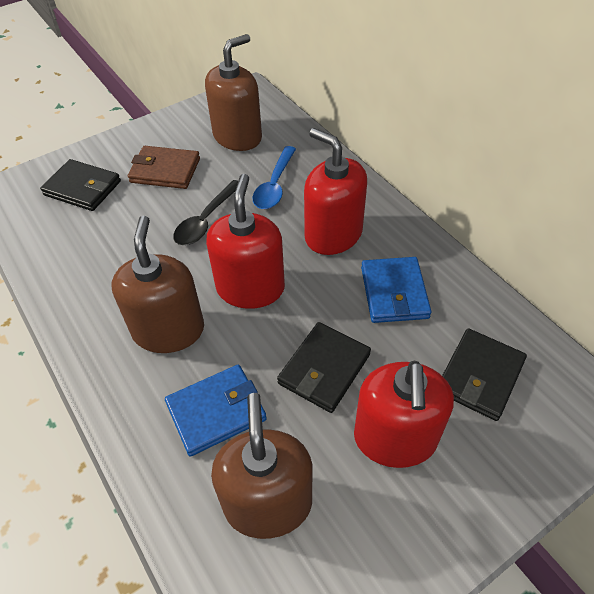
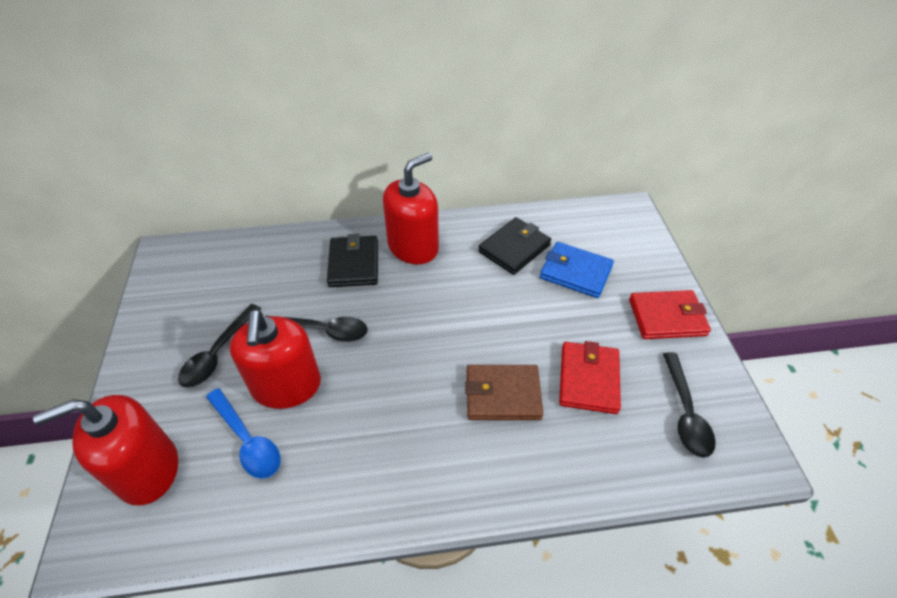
black spoon: 1 -> 3
black wallet: 3 -> 2
blue wallet: 2 -> 1
brown soap dispenser: 3 -> 0
red wallet: 0 -> 2

